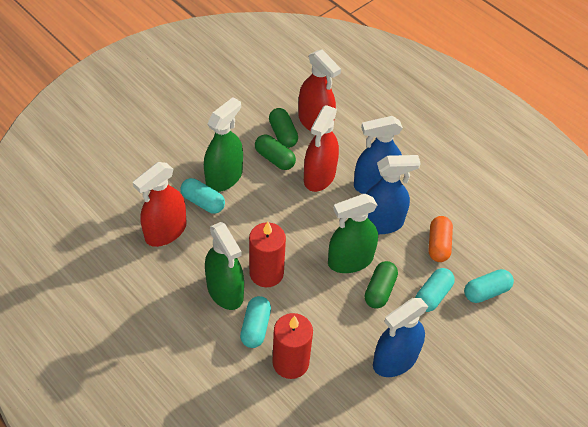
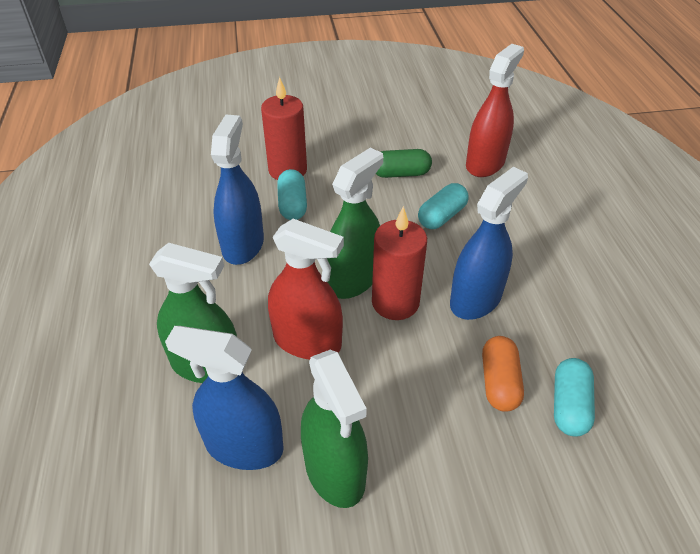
green capsule: 3 -> 1
red spray bottle: 3 -> 2
turquoise capsule: 4 -> 3

